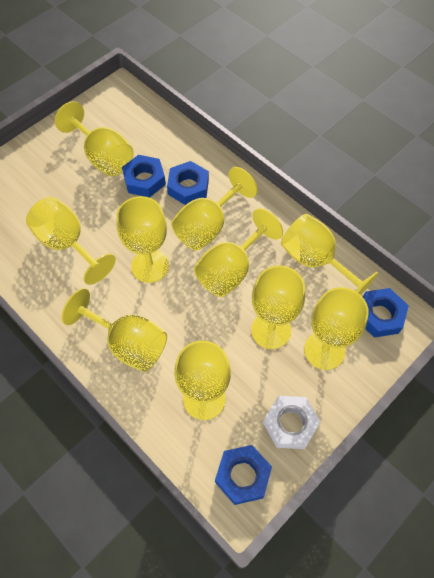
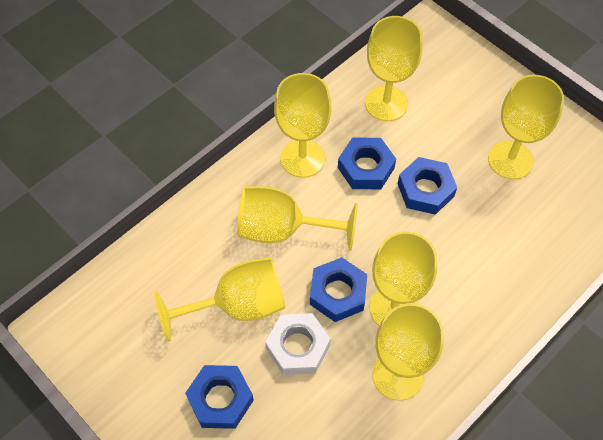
yellow goblet: 10 -> 7

